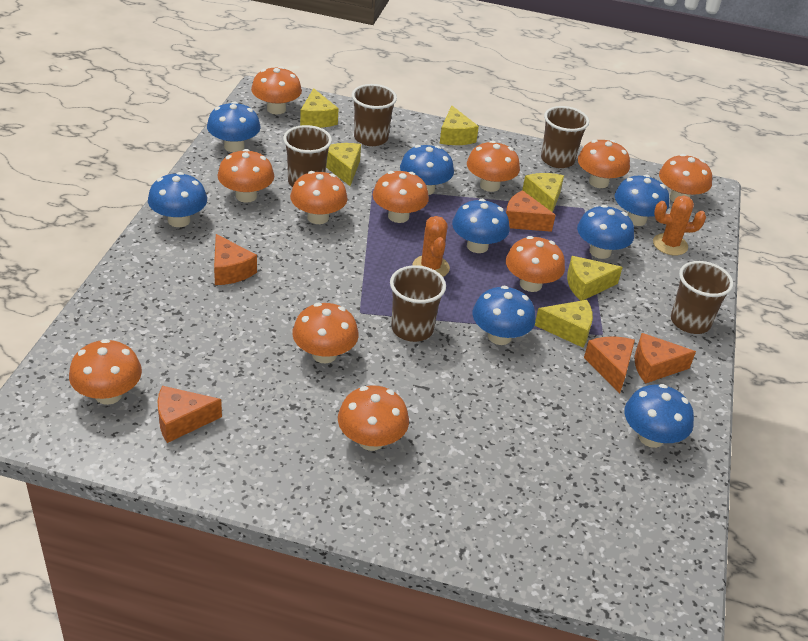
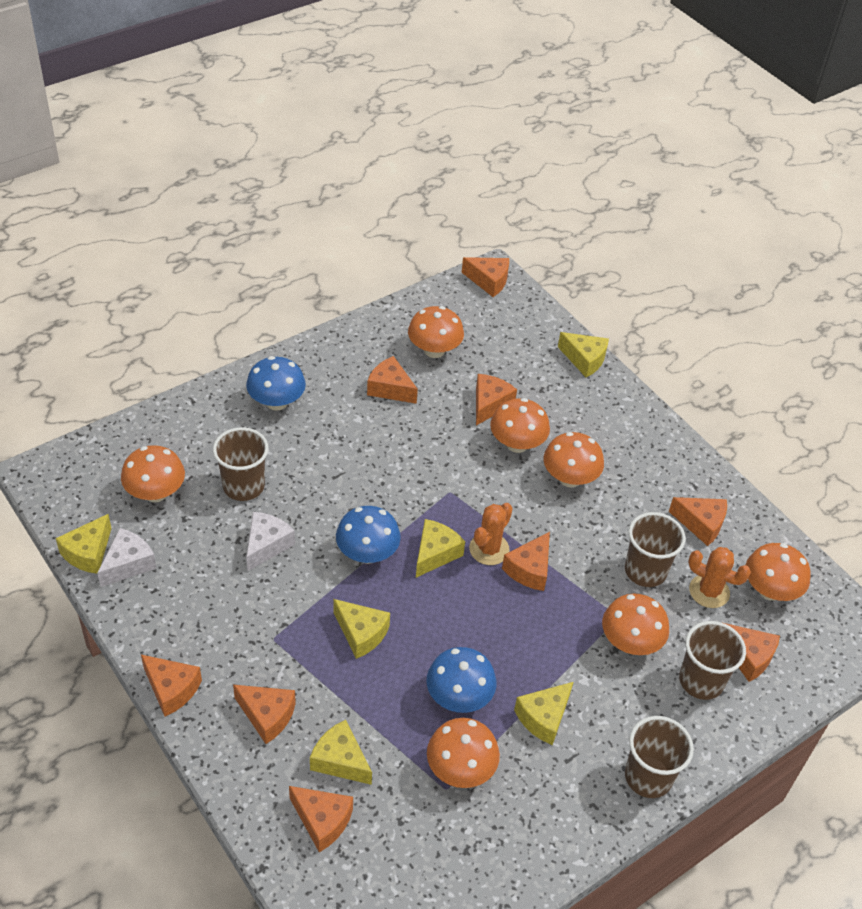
blue mushroom: 8 -> 3
brown cup: 5 -> 4
orange cheese: 5 -> 9
orange mushroom: 11 -> 7
white cheese: 0 -> 2

